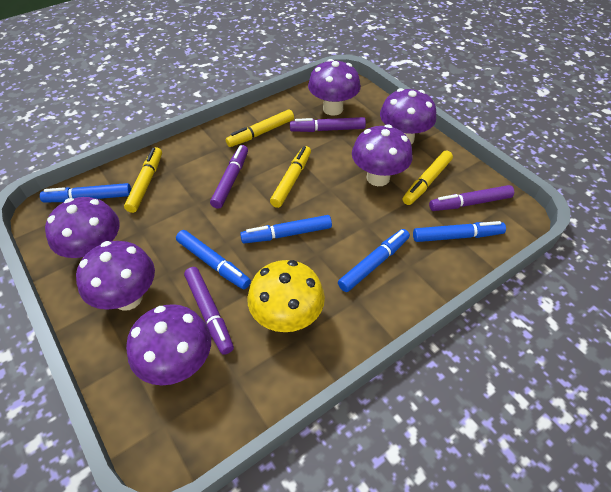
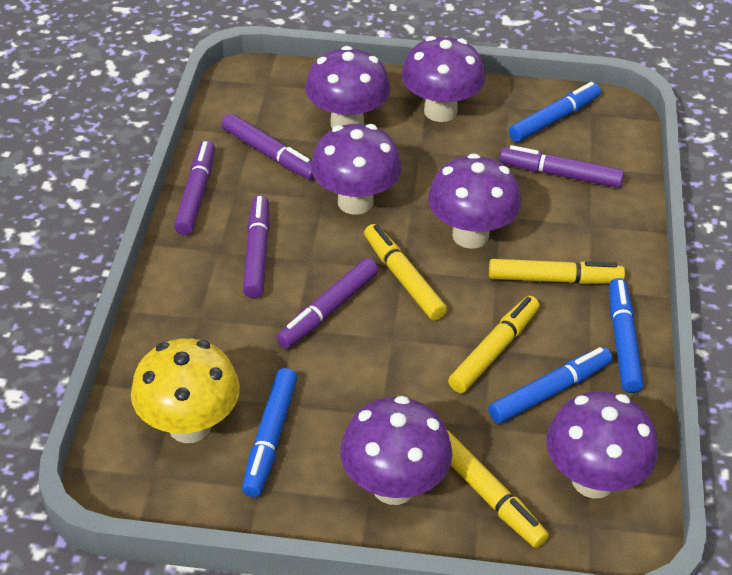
blue marker: 5 -> 4
purple marker: 4 -> 5

